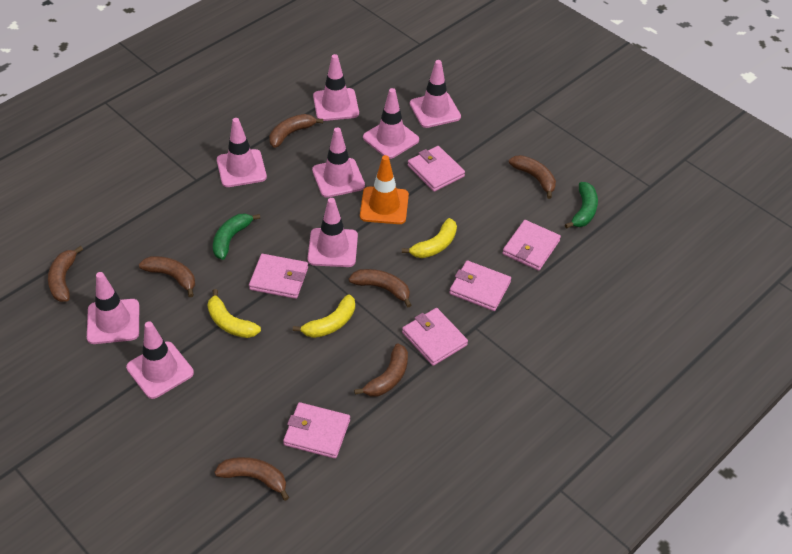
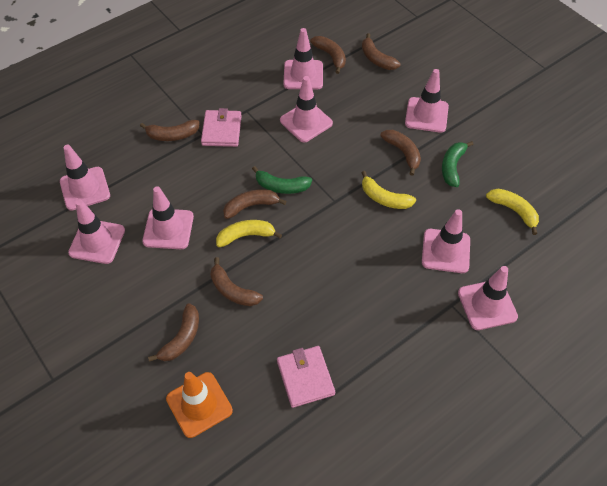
pink wallet: 6 -> 2

